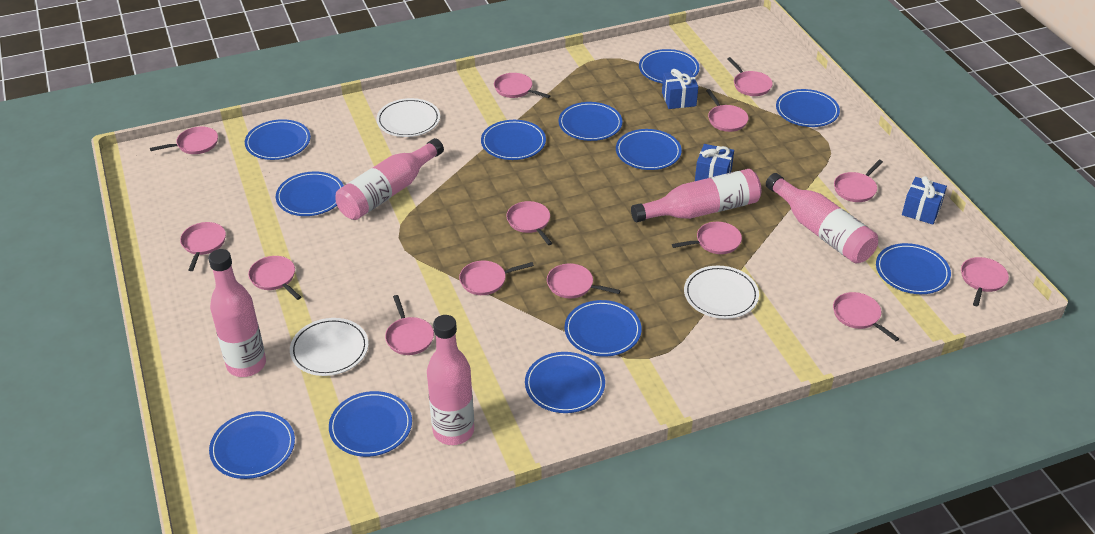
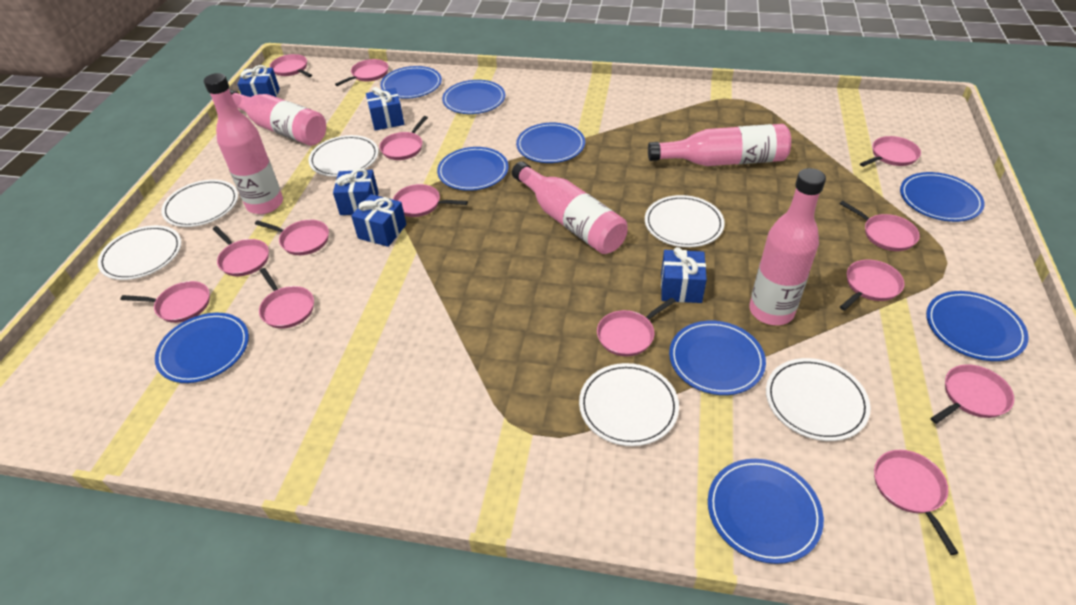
blue gift: 3 -> 5
blue plate: 12 -> 9
white plate: 3 -> 6

